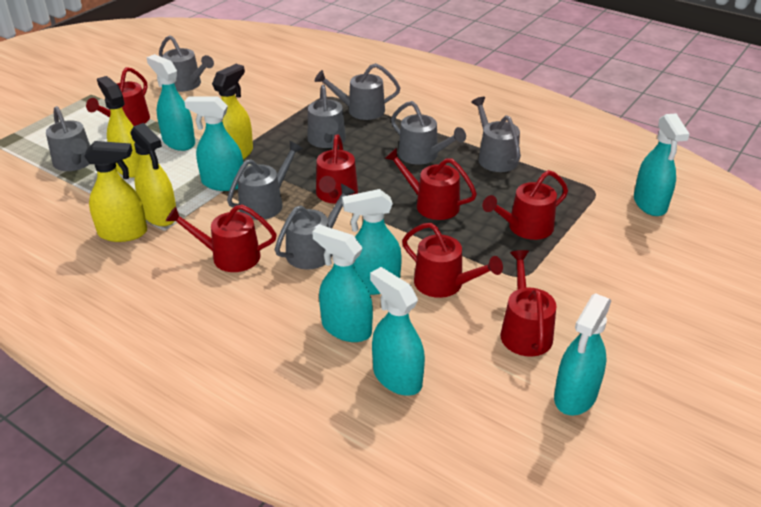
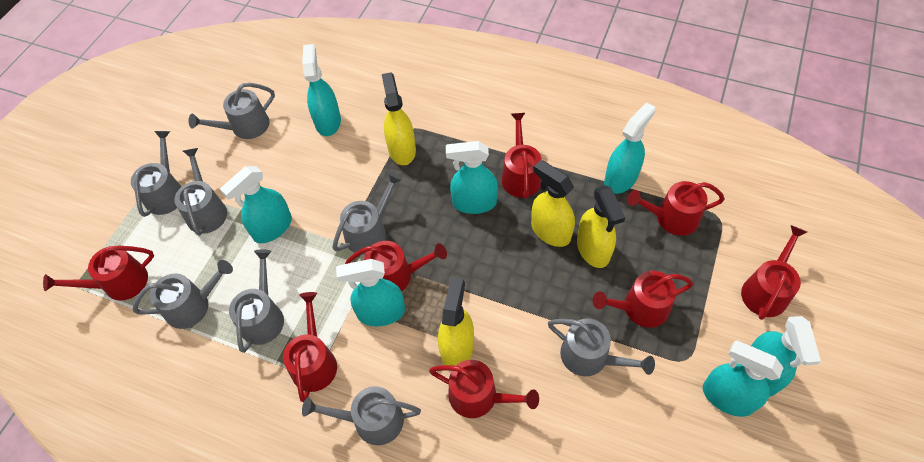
red watering can: 7 -> 8

